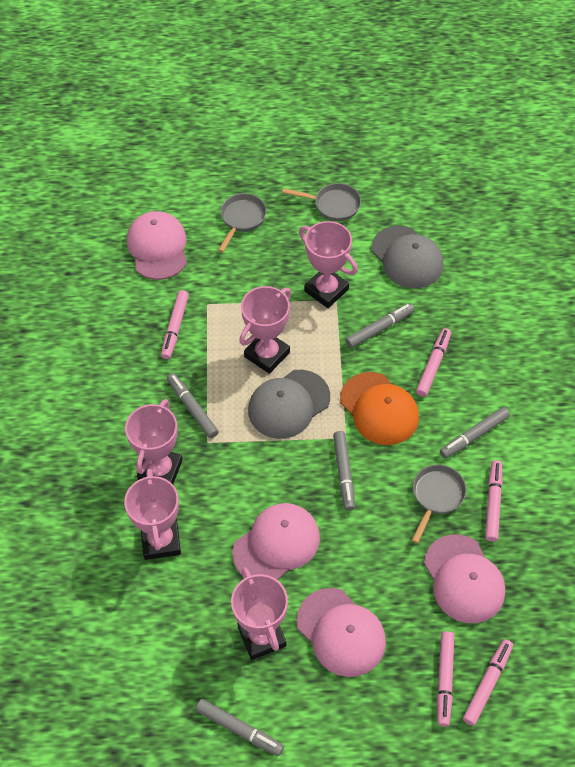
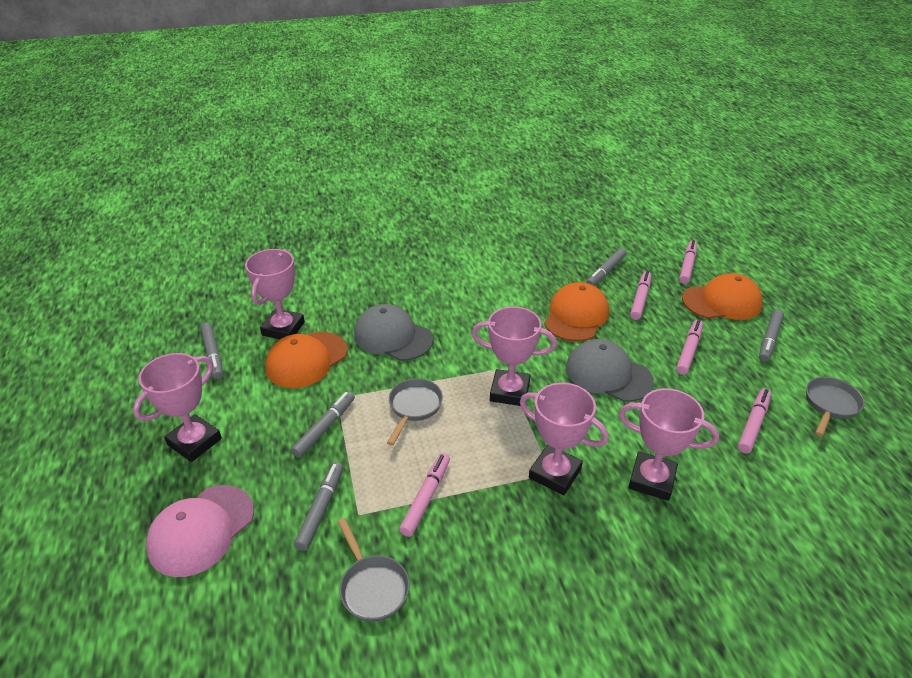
orange cap: 1 -> 3
pink cap: 4 -> 1

